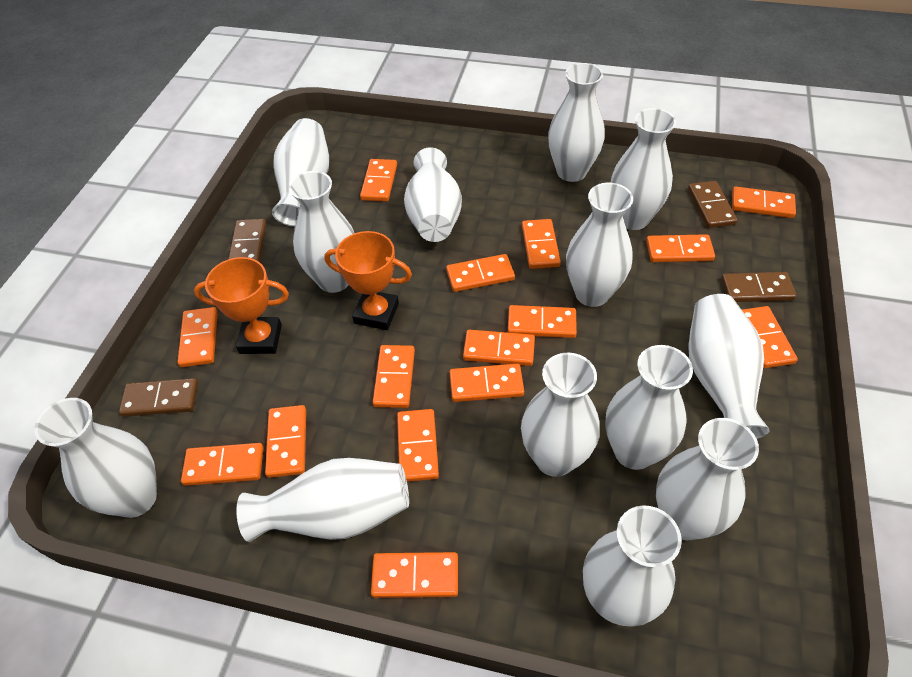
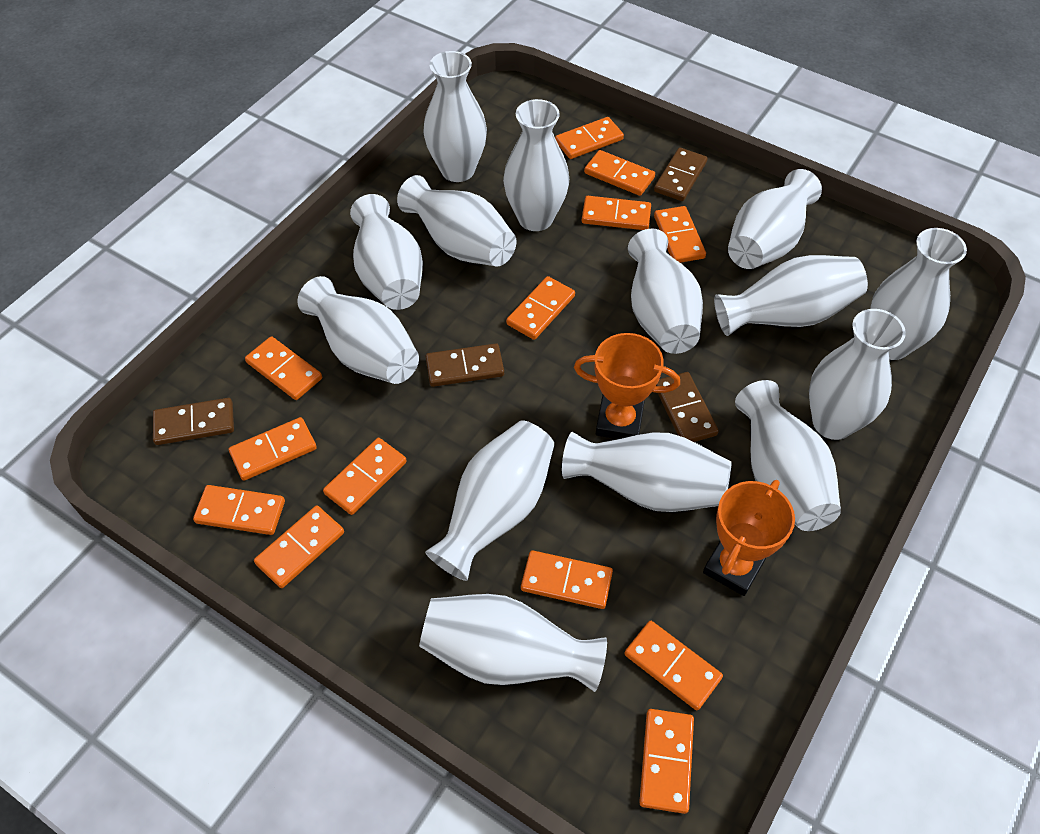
orange domino: 15 -> 13
white vase: 13 -> 14

